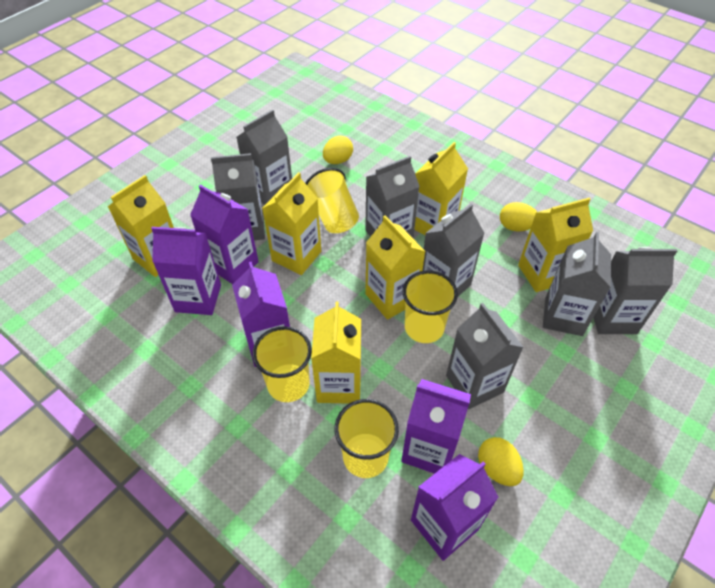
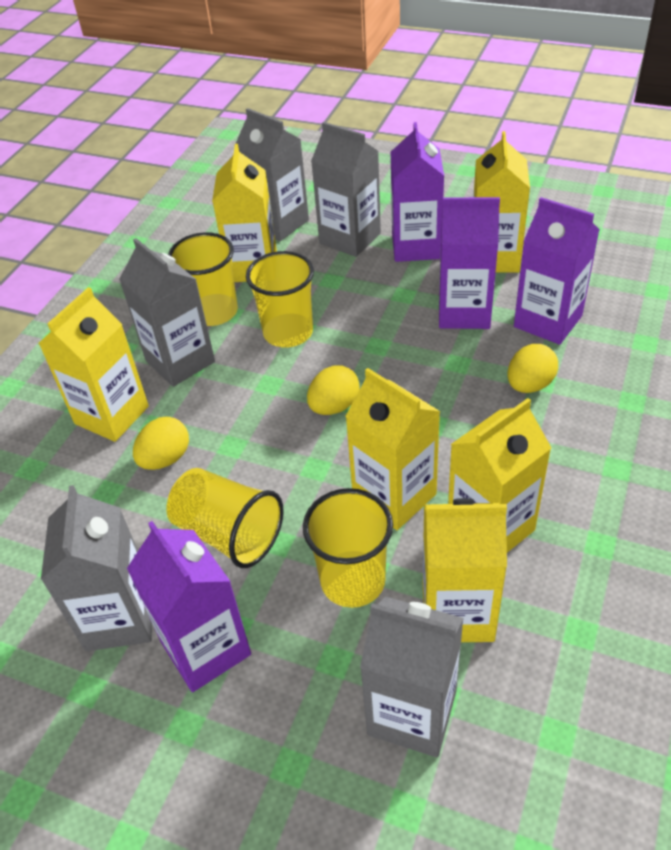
grey carton: 7 -> 5
purple carton: 5 -> 4

